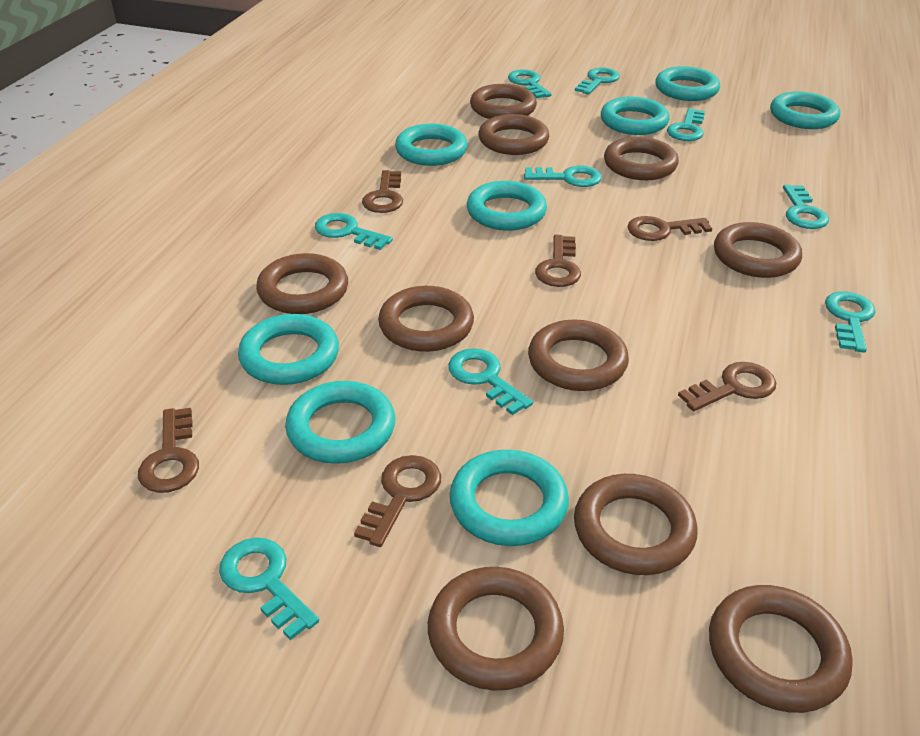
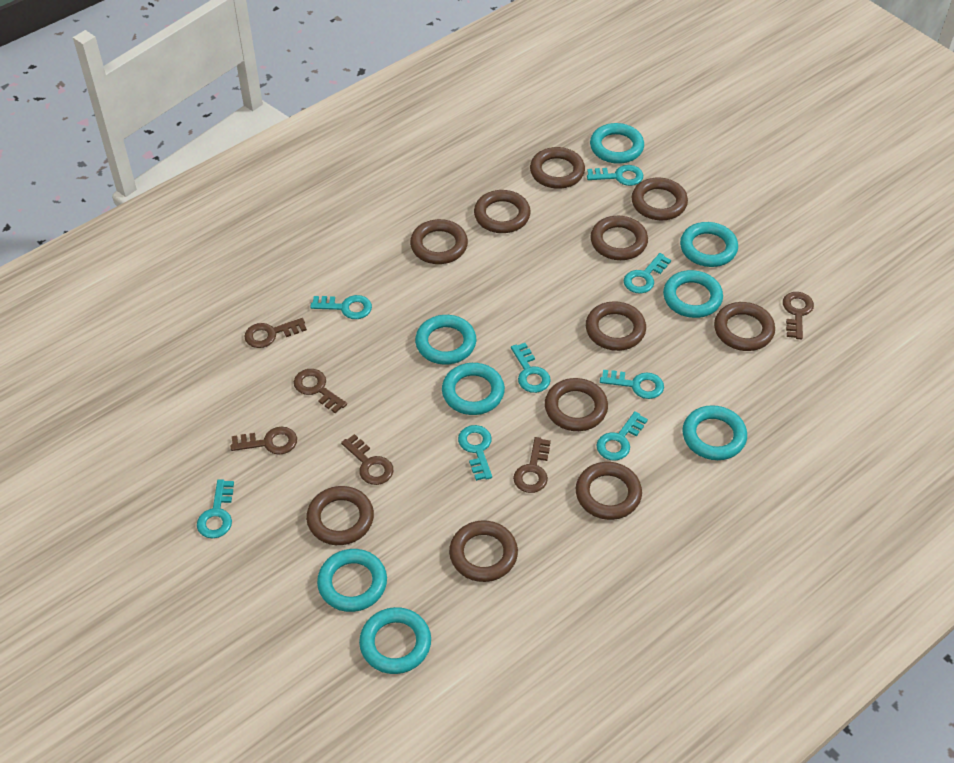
brown ring: 10 -> 11
turquoise key: 9 -> 8

